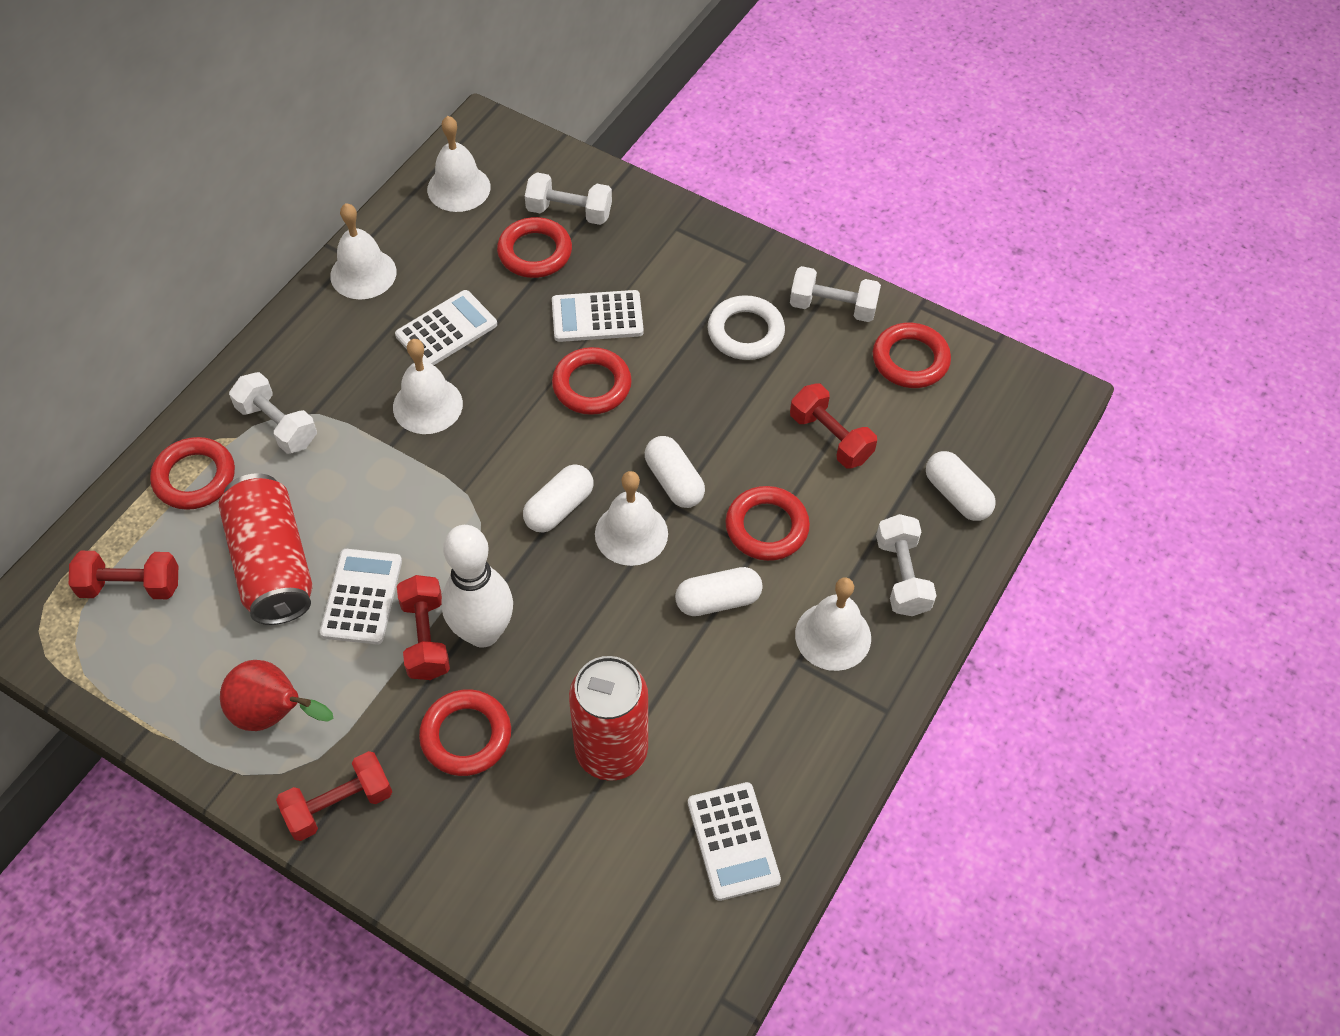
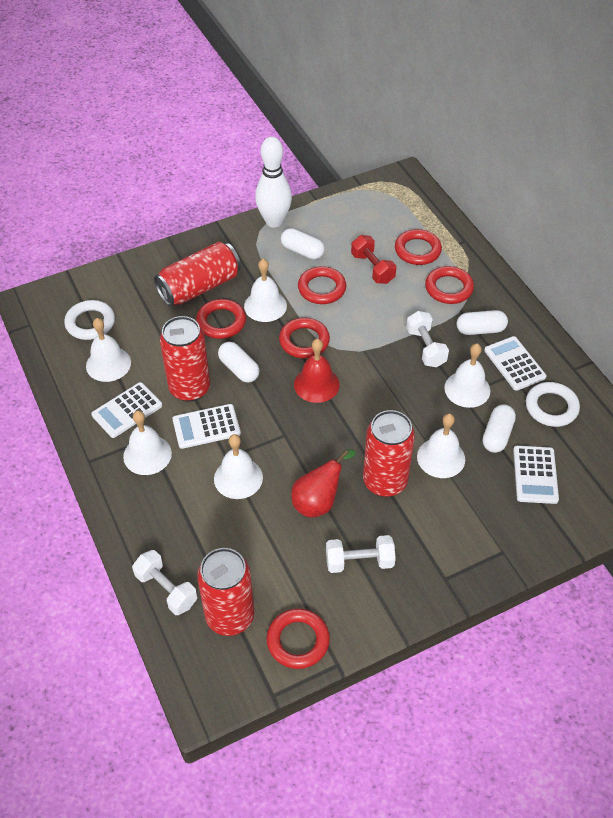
red bell: 0 -> 1
red can: 2 -> 4
red dumbbell: 4 -> 1
white bell: 5 -> 6
white dumbbell: 4 -> 3
white ring: 1 -> 2

